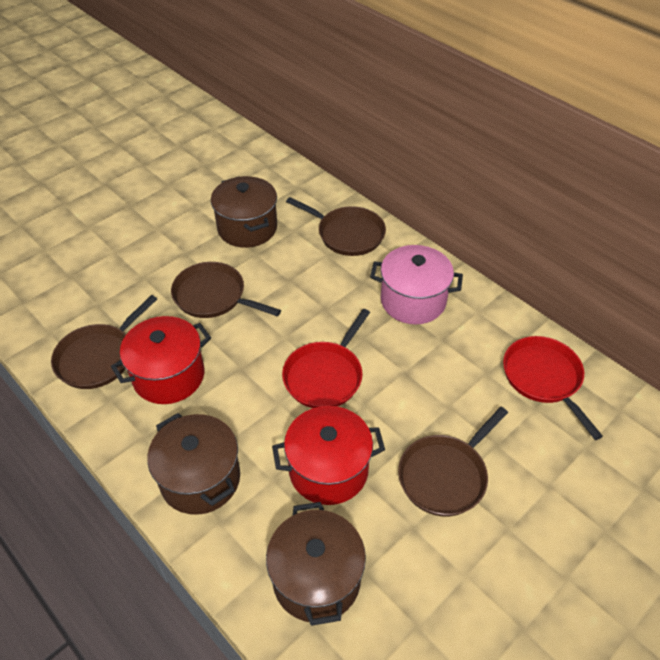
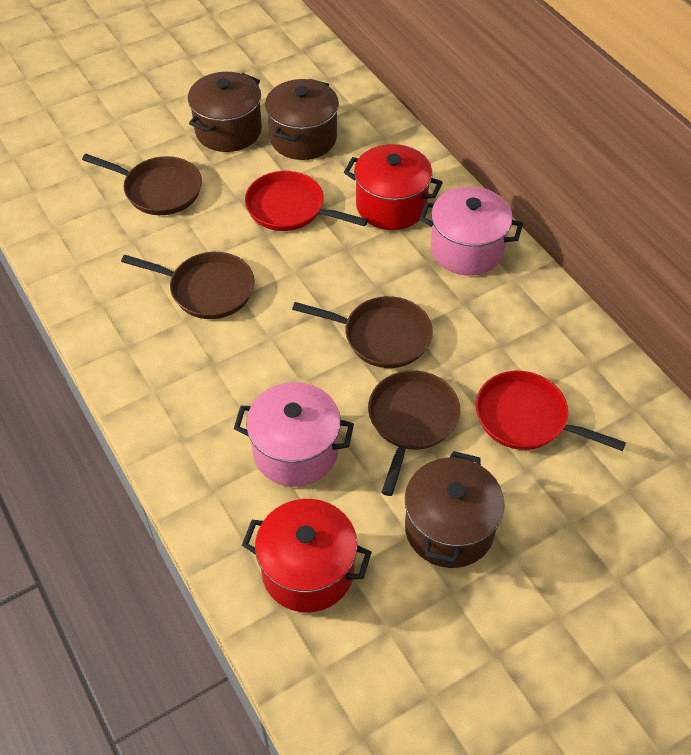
pink pot: 1 -> 2

